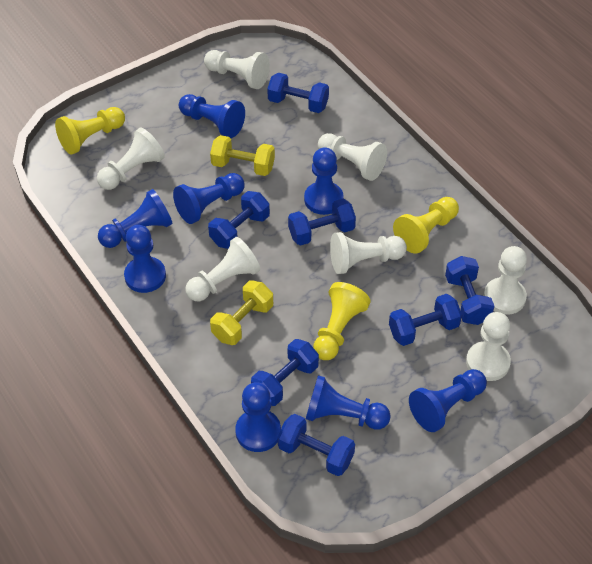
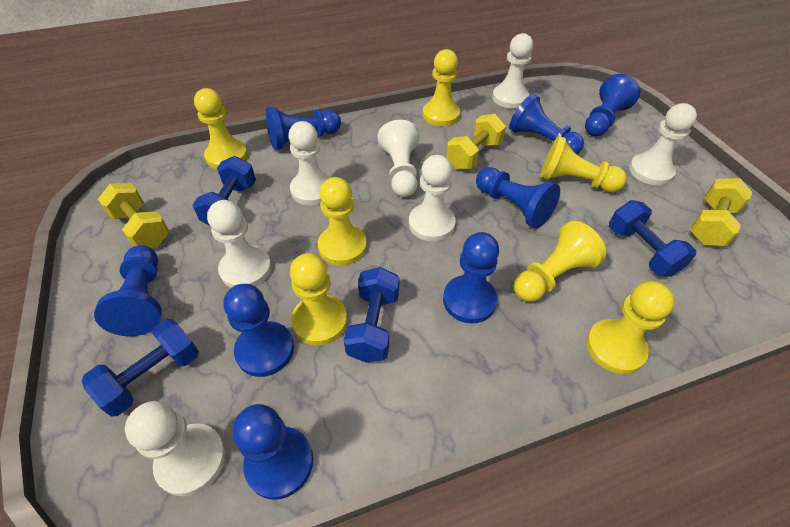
blue dumbbell: 7 -> 4
yellow dumbbell: 2 -> 3
yellow pawn: 3 -> 7

